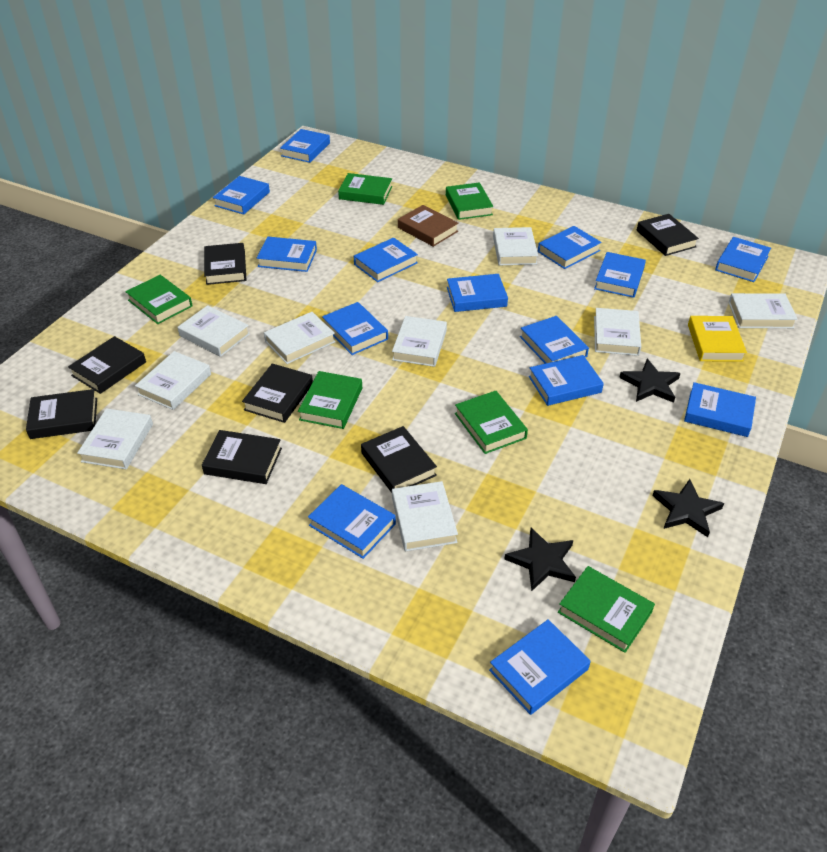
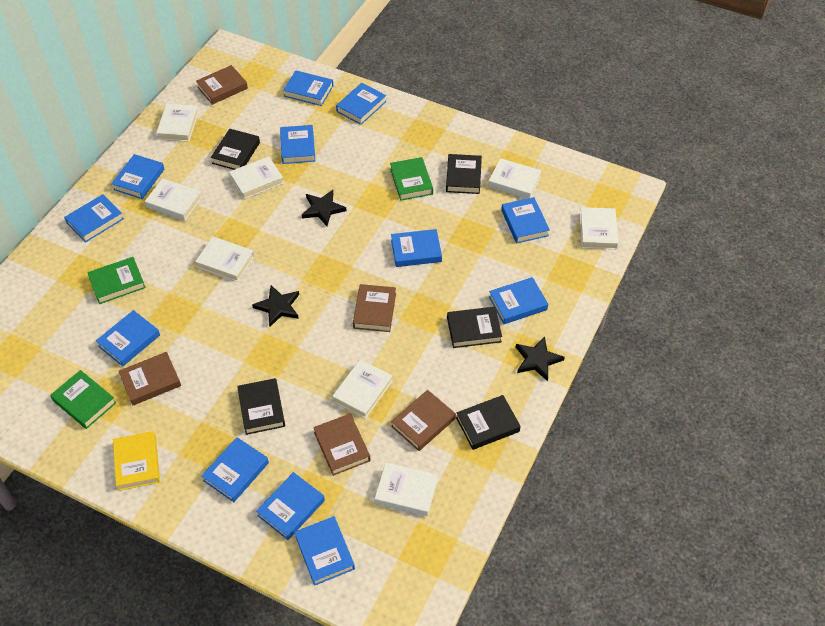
black book: 7 -> 5
blue book: 14 -> 12
brown book: 1 -> 5
green book: 6 -> 3
white book: 9 -> 8

